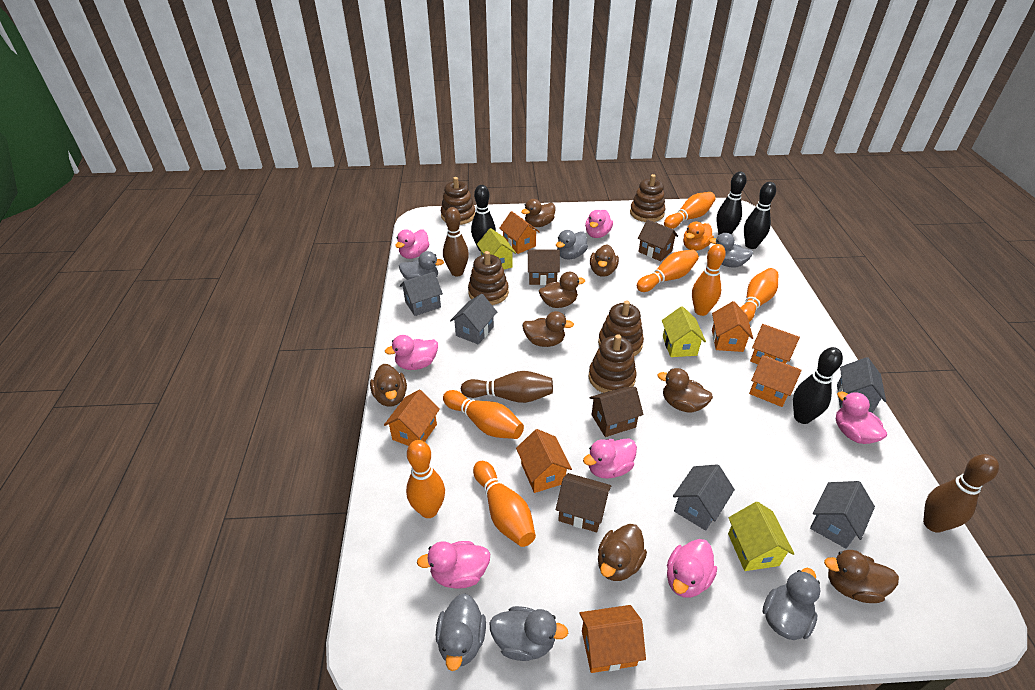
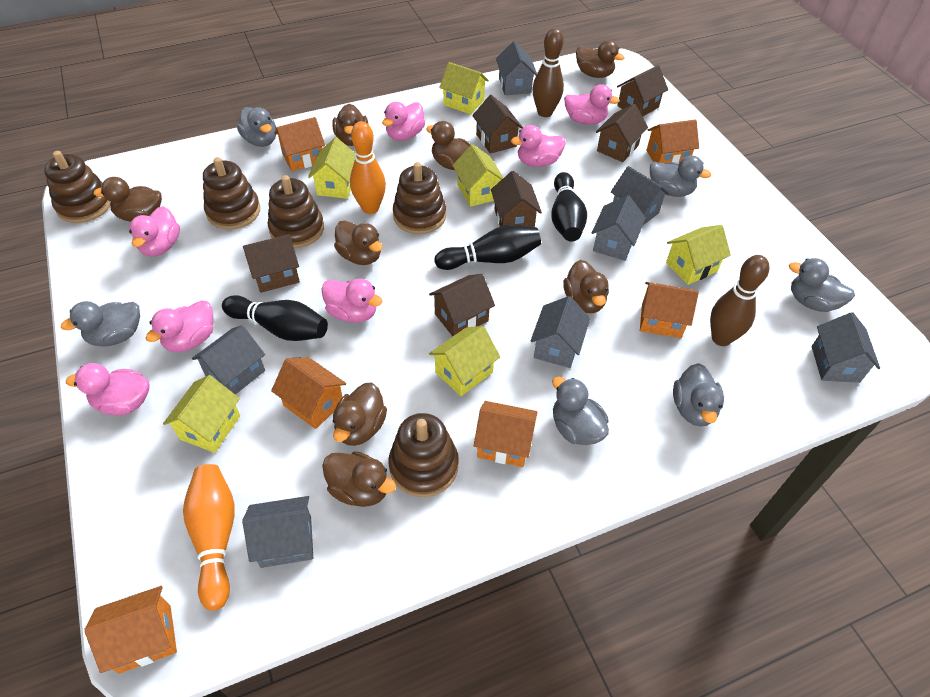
black bowling pin: 4 -> 3
brown bowling pin: 3 -> 2
brown house: 4 -> 6
grey house: 5 -> 7
orange bowling pin: 7 -> 2
orange duck: 1 -> 0
orange house: 7 -> 6
yellow house: 3 -> 6

